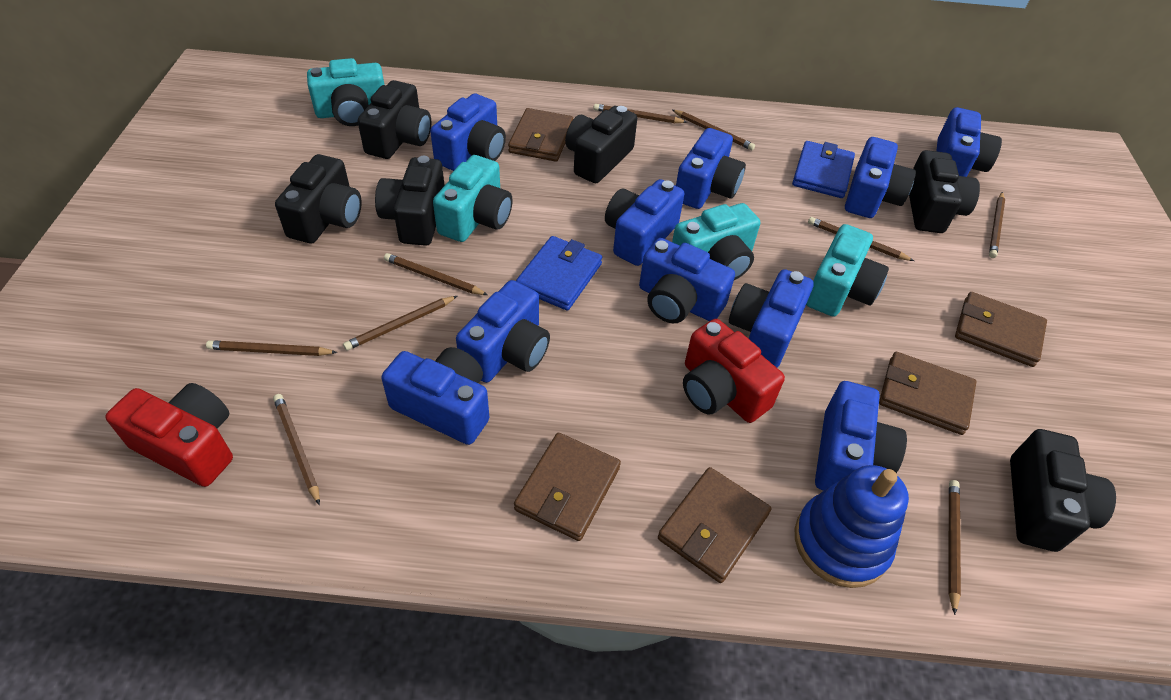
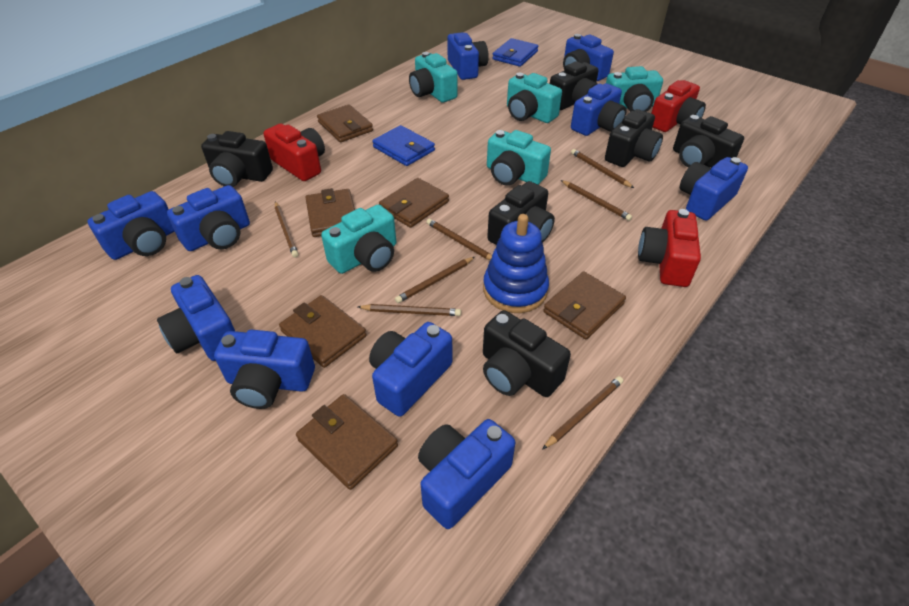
brown pencil: 9 -> 7
brown wallet: 5 -> 6
red camera: 2 -> 3
turquoise camera: 4 -> 5

